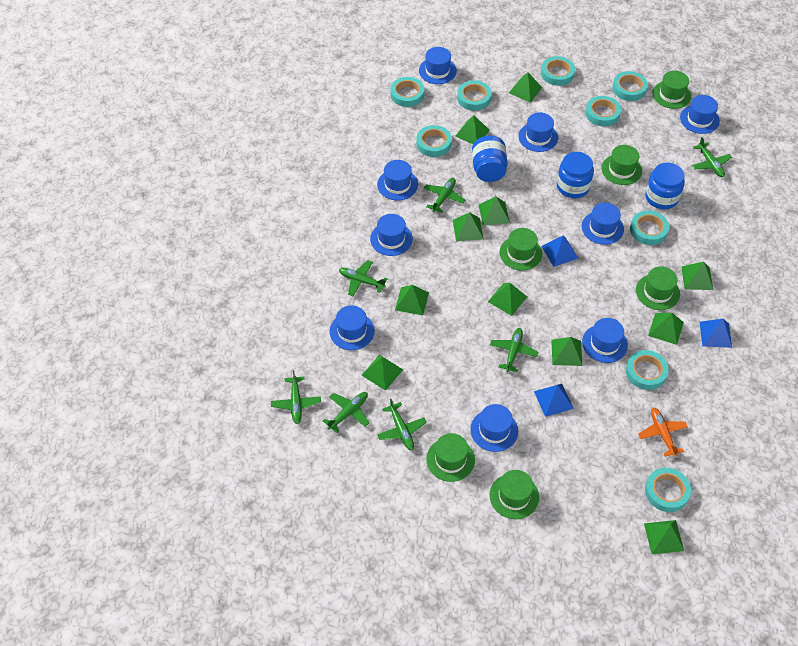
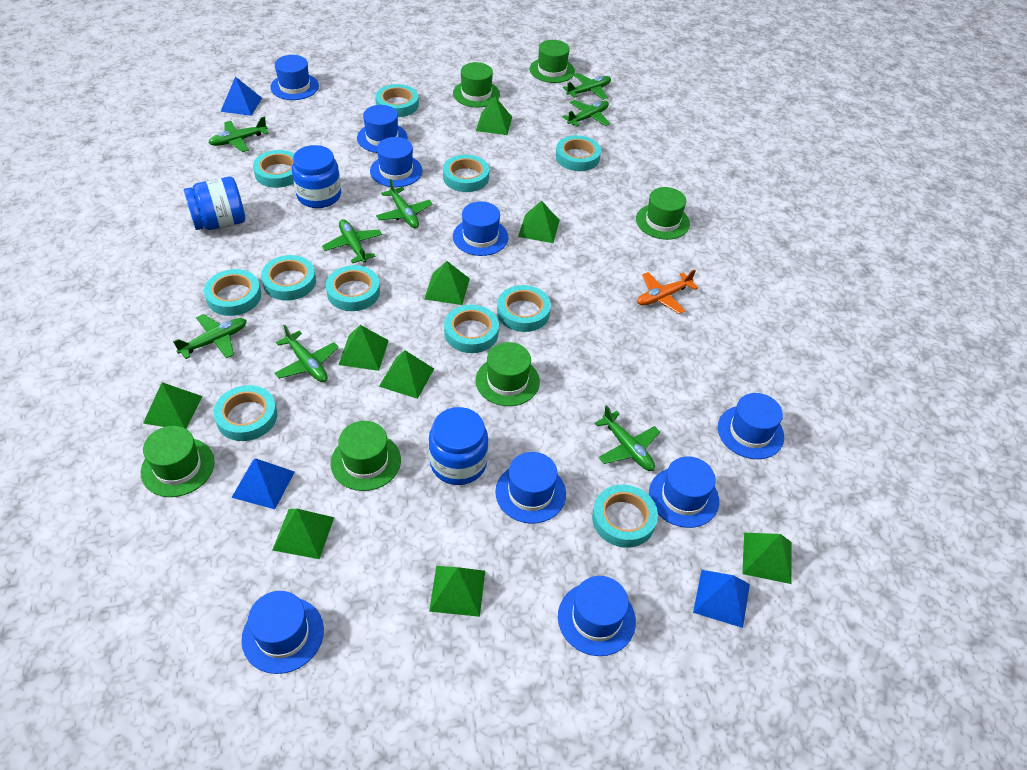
green plane: 7 -> 8
green pyramid: 11 -> 9
turquoise tape: 9 -> 11

